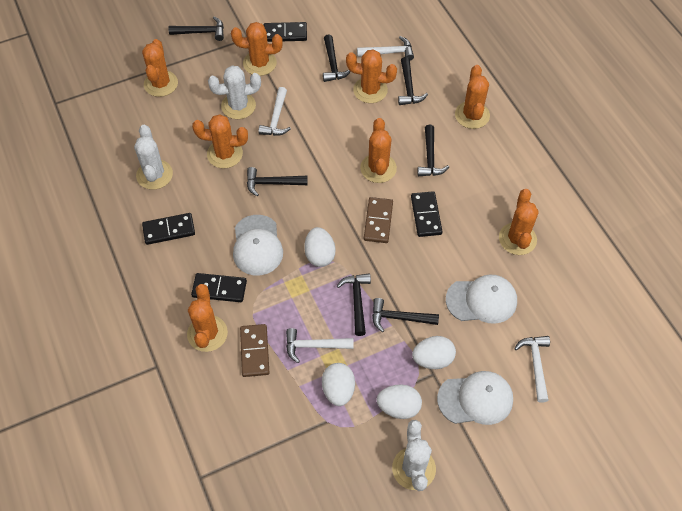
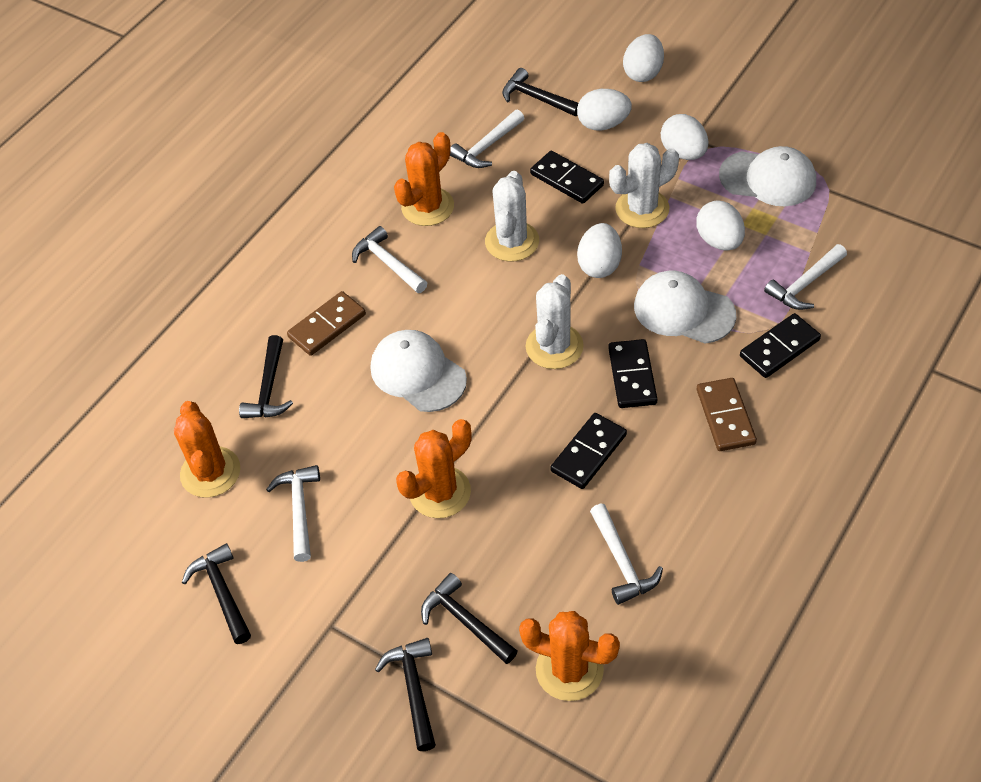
black hammer: 7 -> 5
orange cactus: 8 -> 4
white egg: 4 -> 5
white hammer: 4 -> 5

